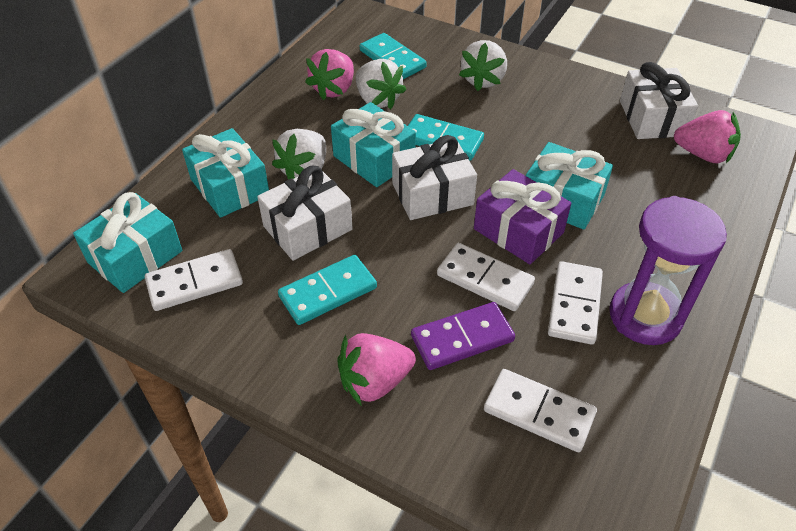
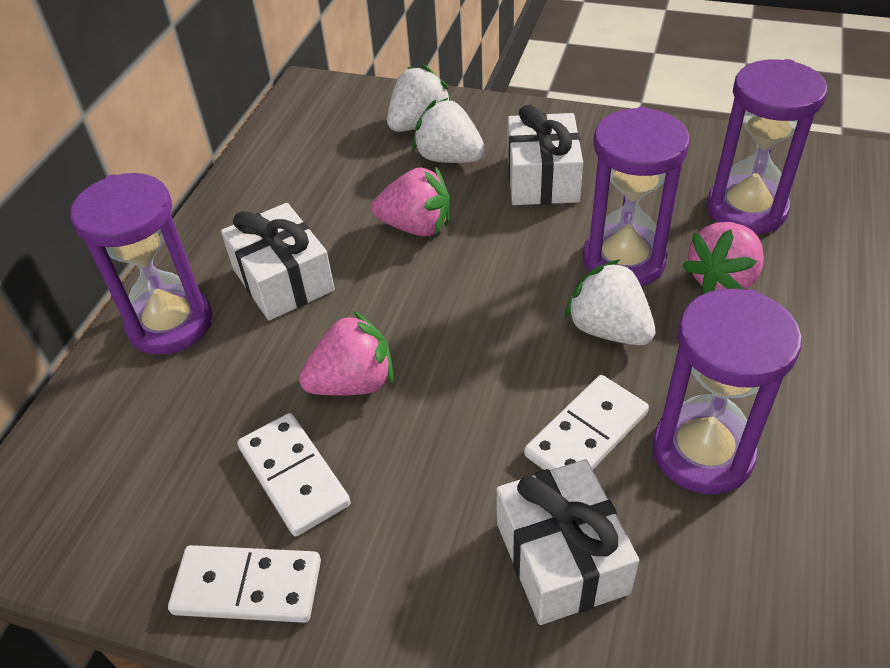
purple domino: 1 -> 0
purple gift: 1 -> 0
purple hourglass: 1 -> 4
turquoise domino: 3 -> 0
turquoise gift: 4 -> 0
white domino: 4 -> 3

